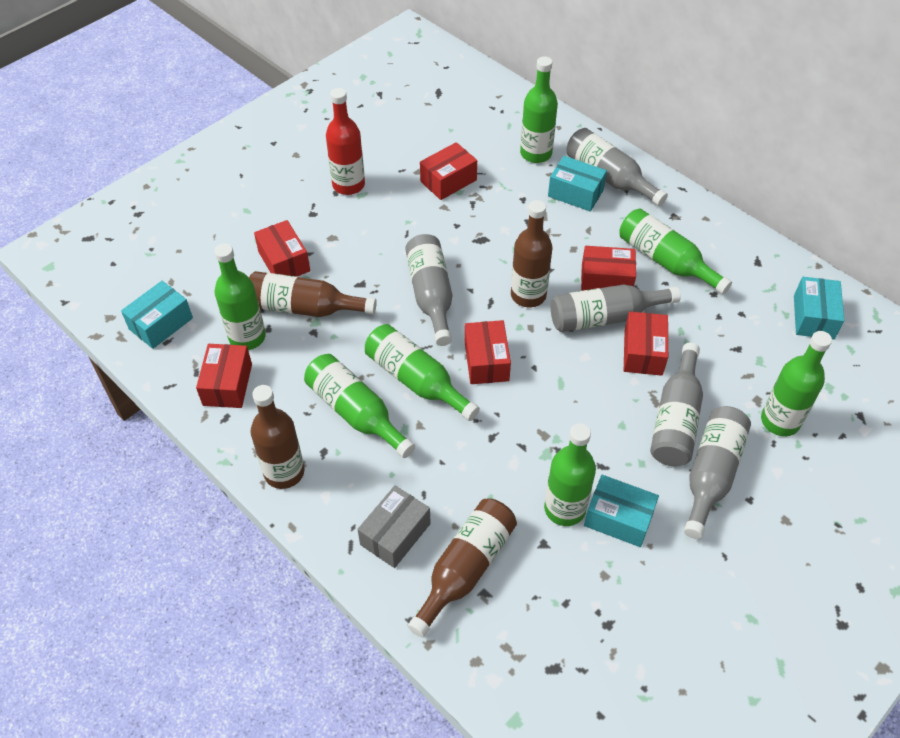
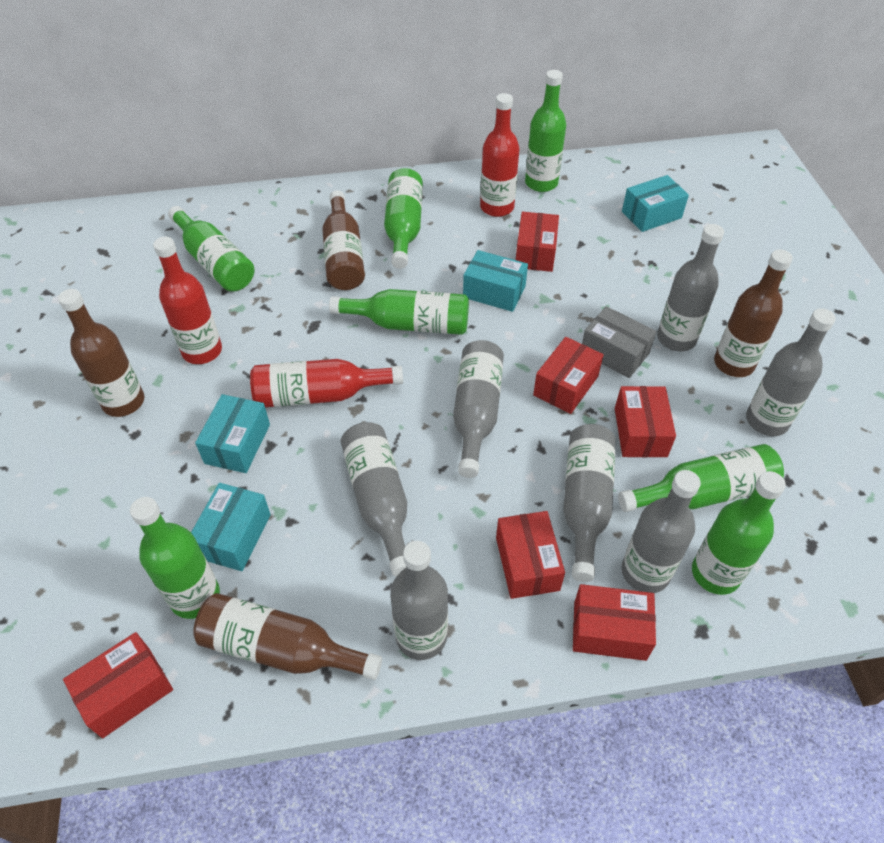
grey bottle: 5 -> 7
red bottle: 1 -> 3

